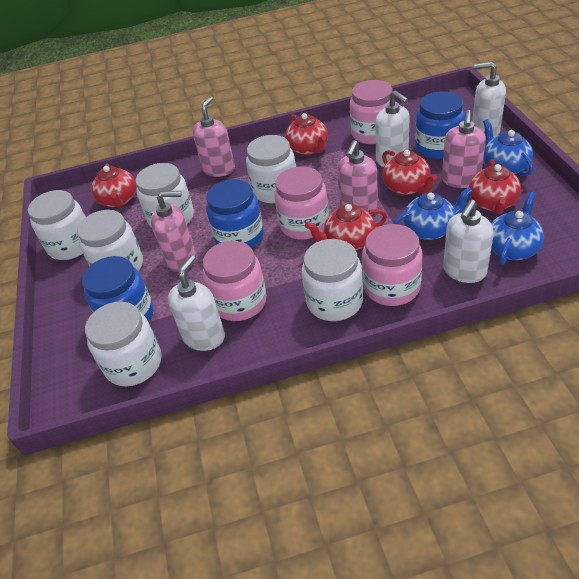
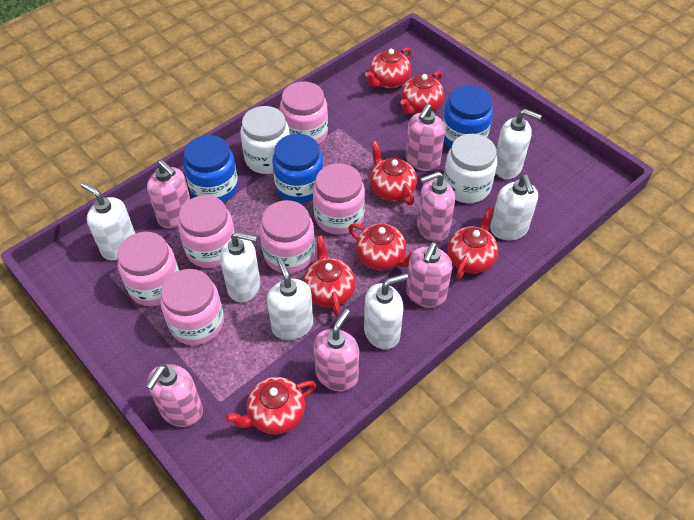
blue teapot: 3 -> 0
pink jar: 4 -> 6
pink soap dispenser: 4 -> 6
red teapot: 5 -> 7
white jar: 6 -> 2
white soap dispenser: 4 -> 6

